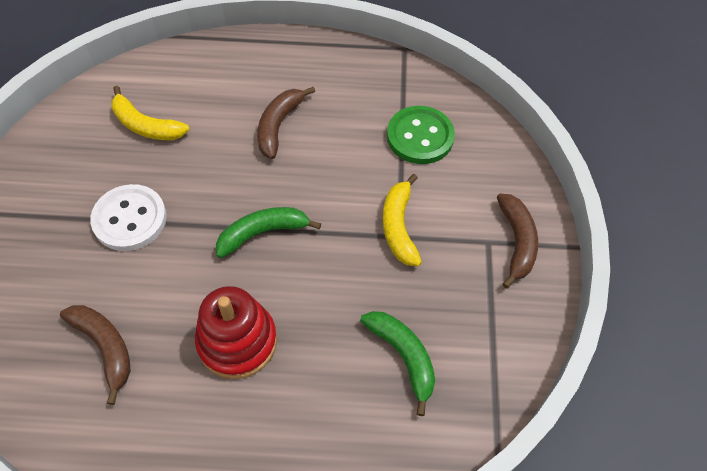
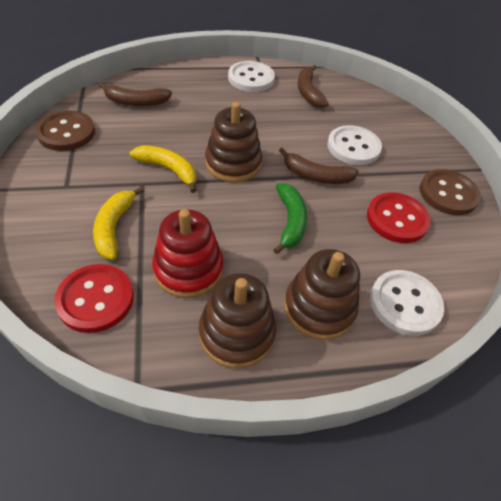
brown button: 0 -> 2
brown stacking toy: 0 -> 3
green banana: 2 -> 1
green button: 1 -> 0
red button: 0 -> 2
white button: 1 -> 3

